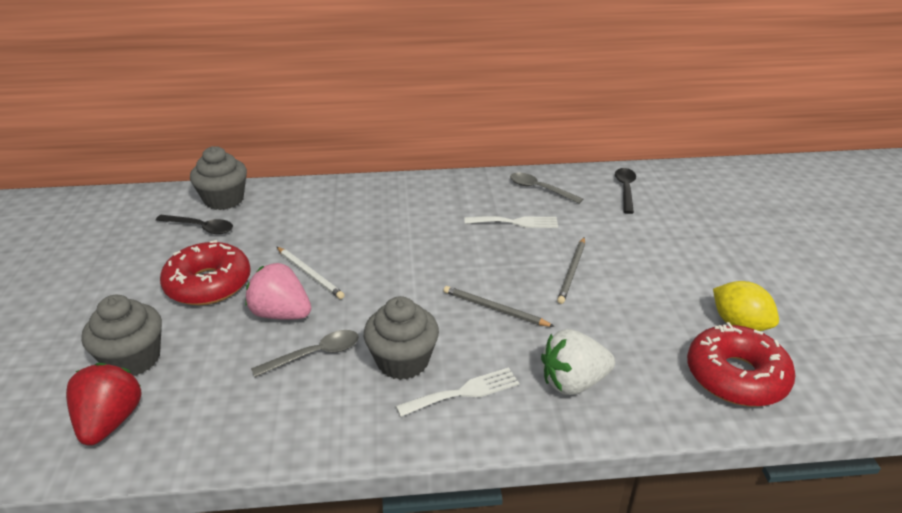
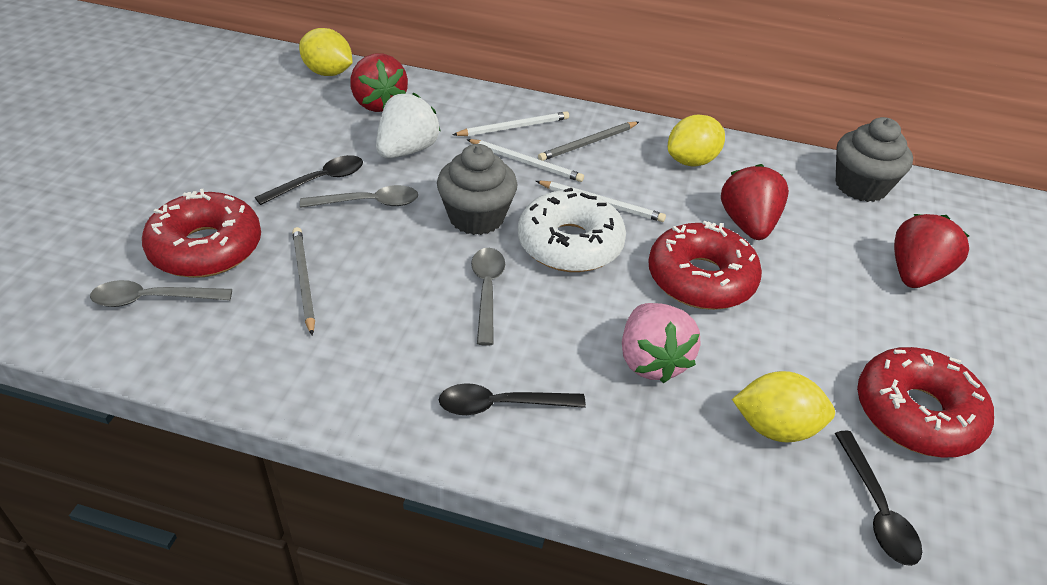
black spoon: 2 -> 3
grey cupcake: 3 -> 2
grey spoon: 2 -> 3
red donut: 2 -> 3
red strawberry: 1 -> 3
white donut: 0 -> 1
white fork: 2 -> 0
white pencil: 1 -> 3
yellow lemon: 1 -> 3

